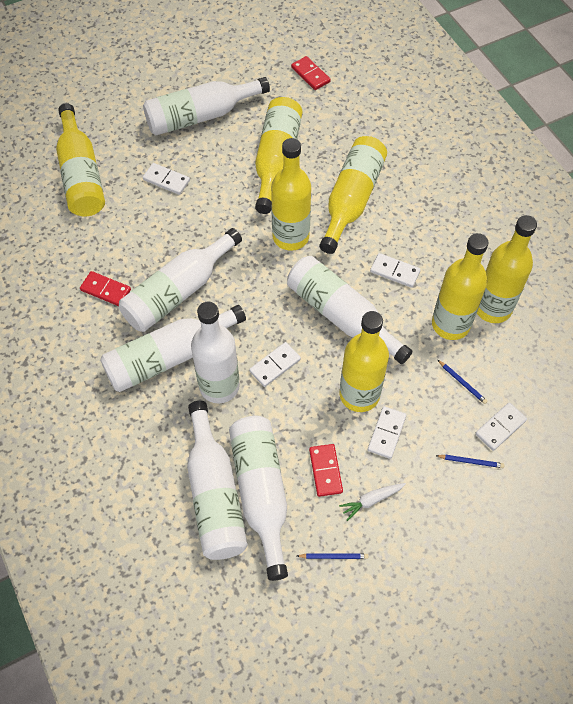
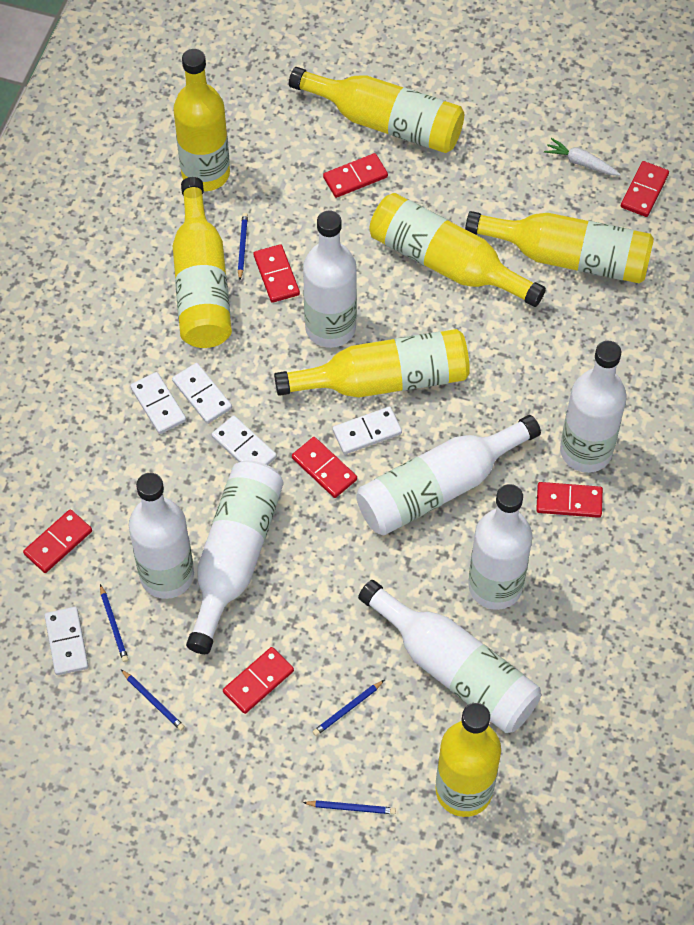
blue pencil: 3 -> 5
red domino: 3 -> 7

